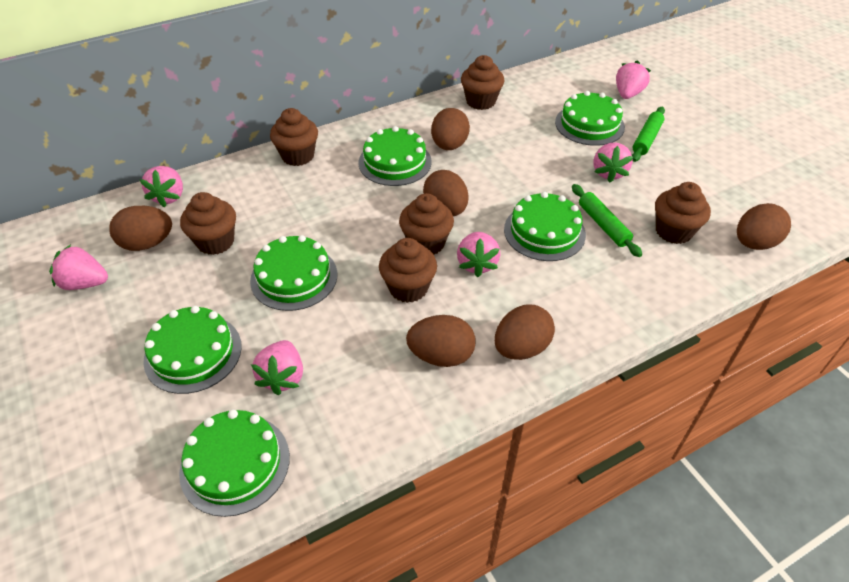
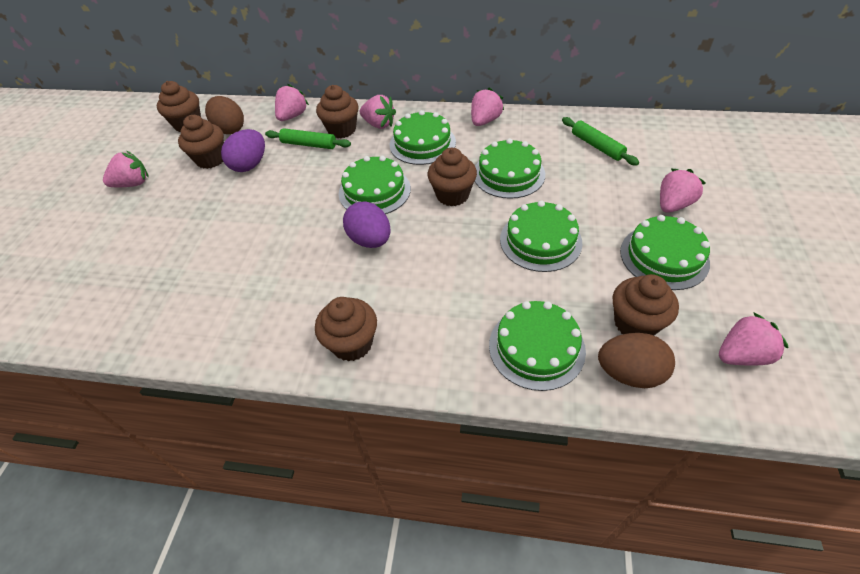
brown egg: 6 -> 2
purple egg: 0 -> 2

